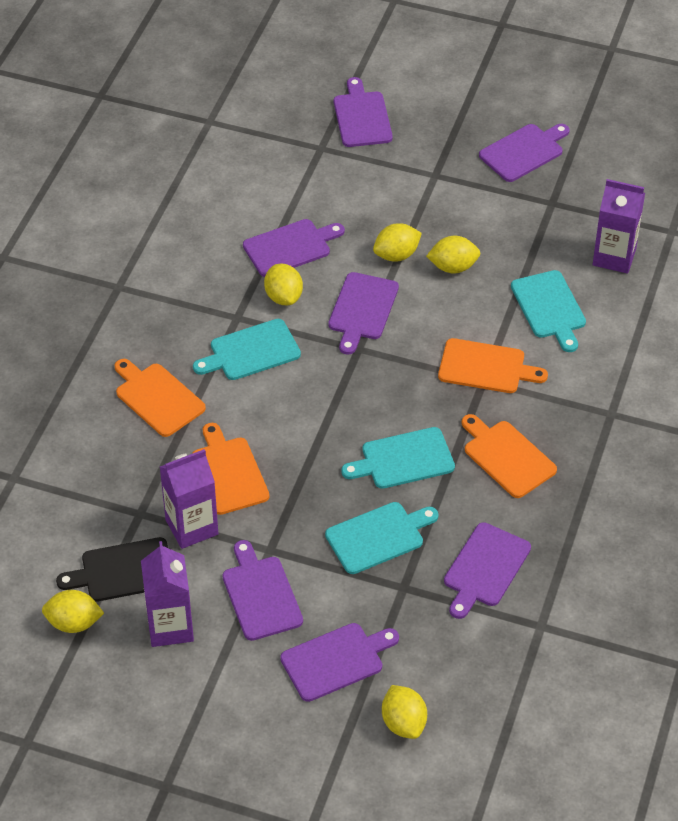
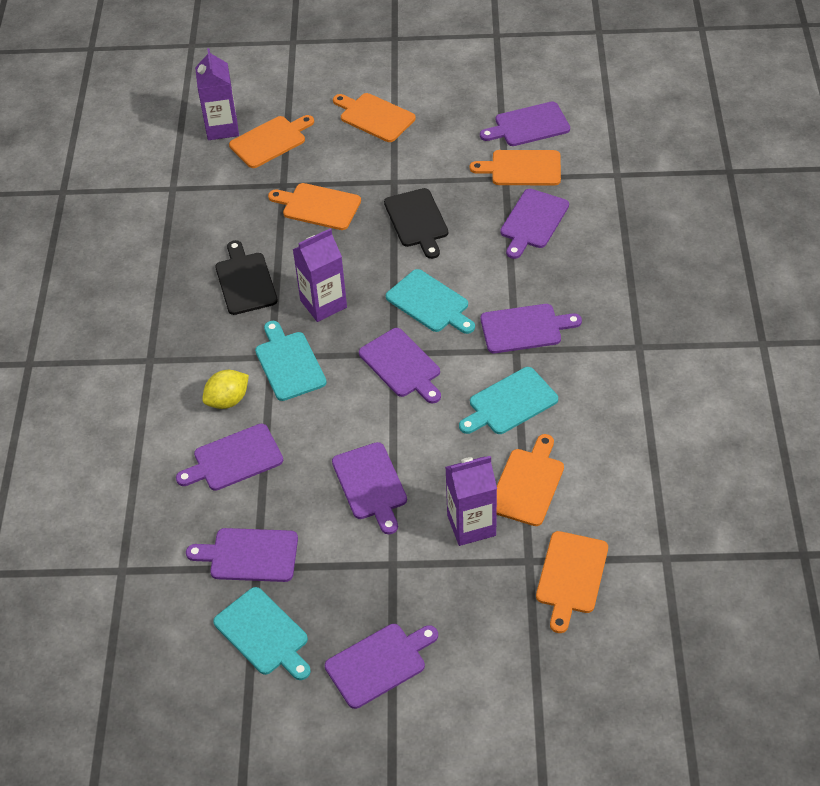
black cutting board: 1 -> 2
orange cutting board: 4 -> 6
purple cutting board: 7 -> 8
yellow lemon: 5 -> 1

